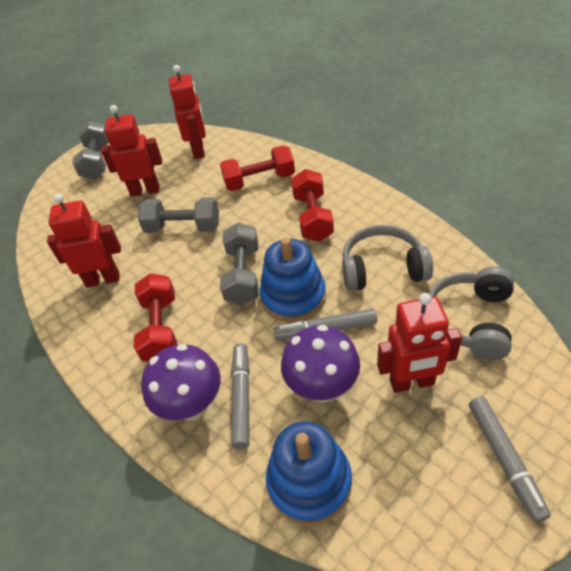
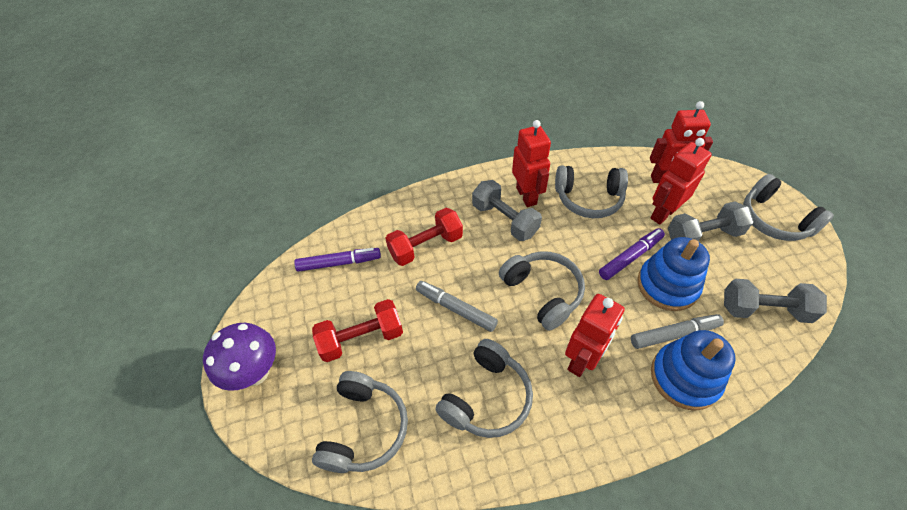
grey headphones: 2 -> 5
grey marker: 3 -> 2
purple marker: 0 -> 2
purple mushroom: 2 -> 1
red dumbbell: 3 -> 2

